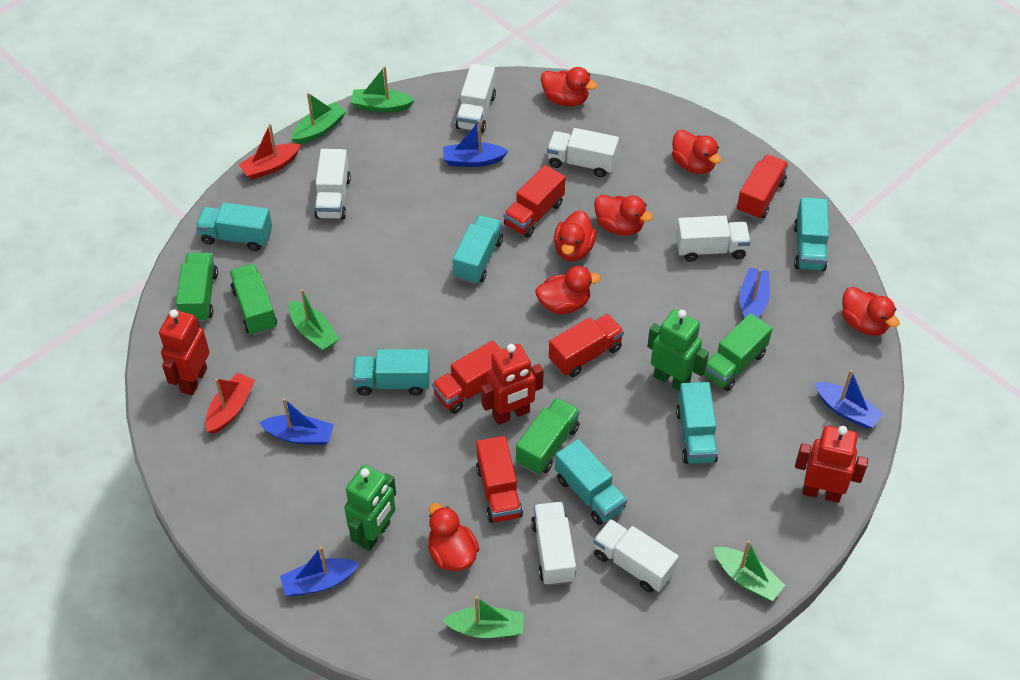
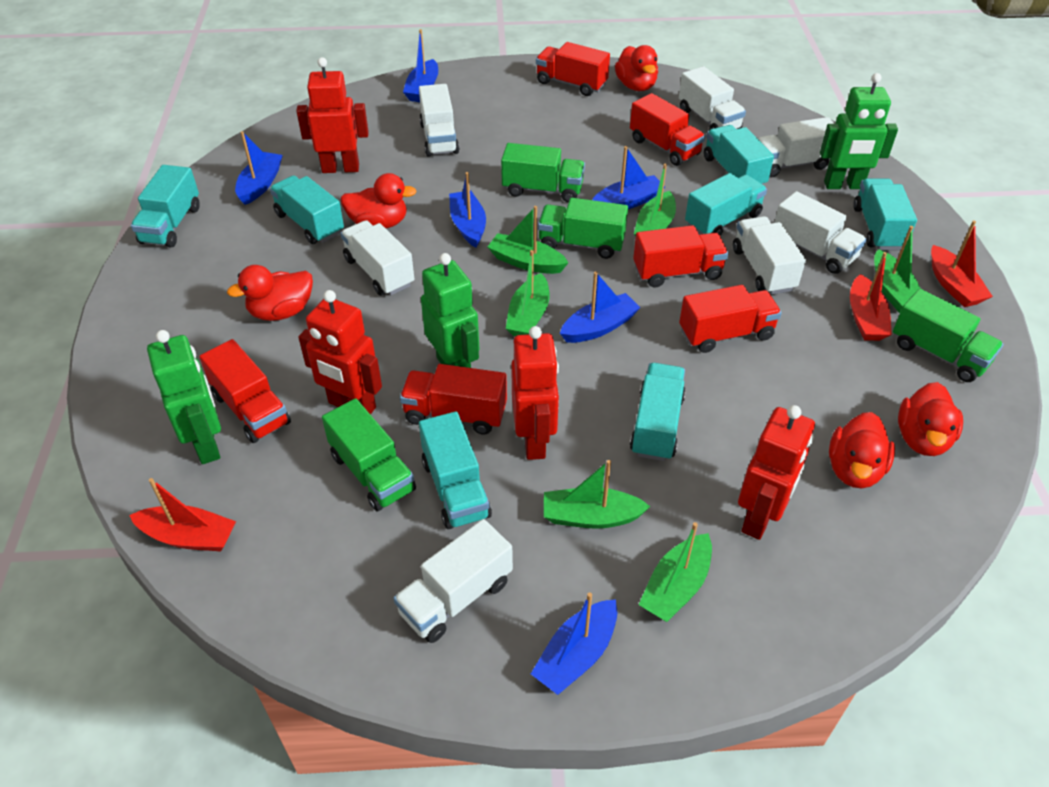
blue boat: 5 -> 6
green boat: 5 -> 6
green robot: 2 -> 3
red boat: 2 -> 3
red duck: 7 -> 5
red robot: 3 -> 4
red truck: 5 -> 6
turquoise truck: 6 -> 7
white truck: 6 -> 7

